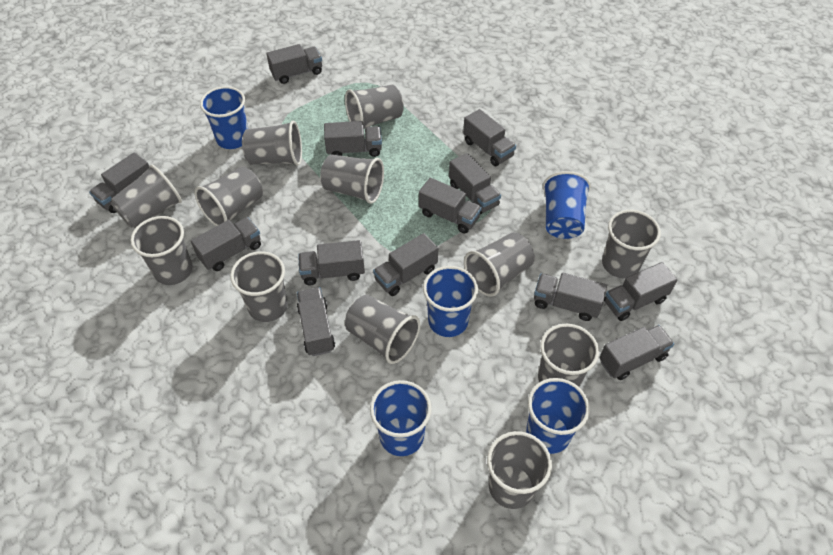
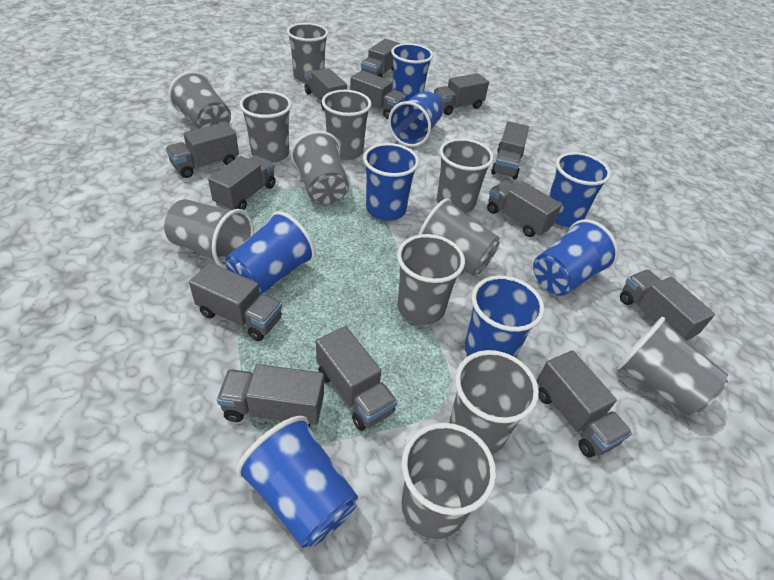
blue cup: 5 -> 8

